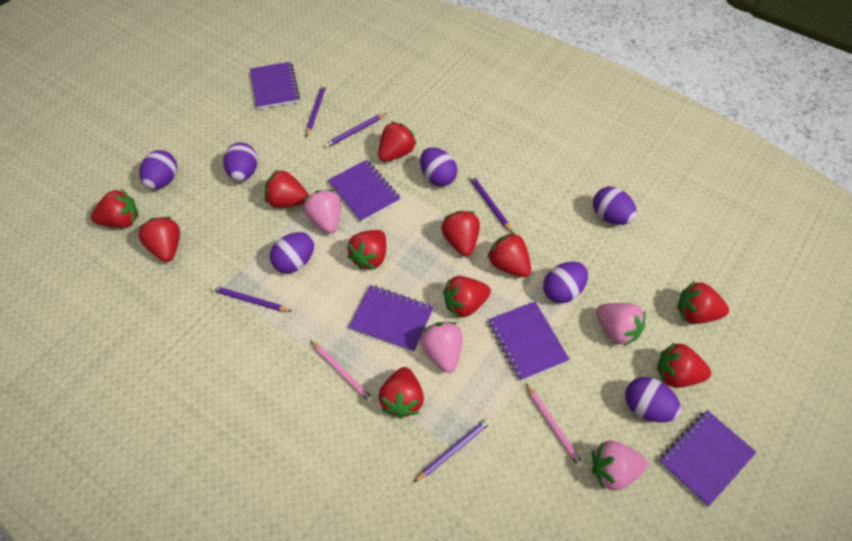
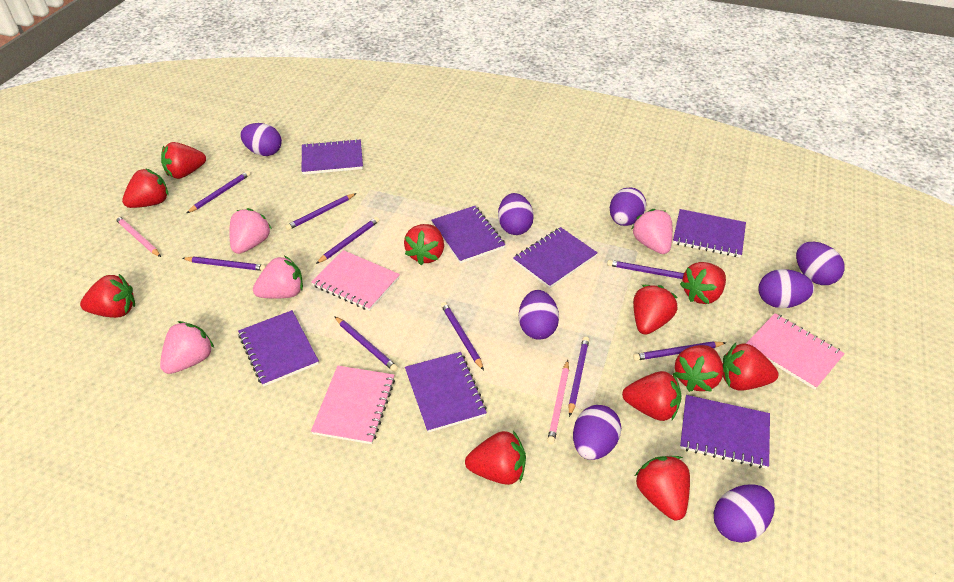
pink notebook: 0 -> 3
purple egg: 7 -> 8
purple notebook: 5 -> 7
purple pencil: 5 -> 9

